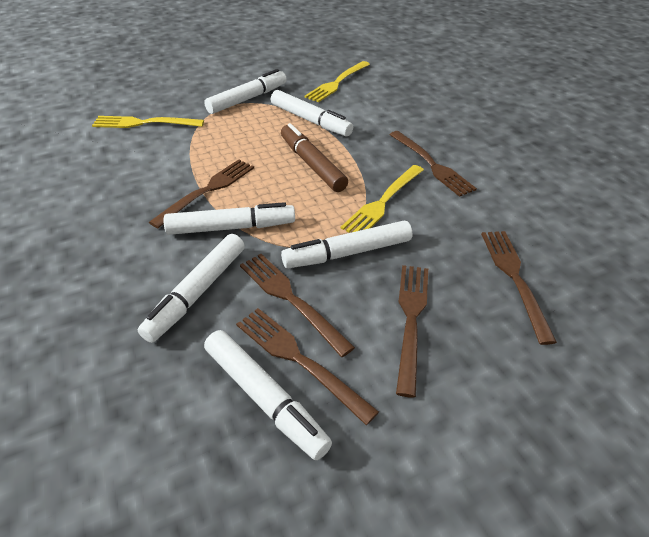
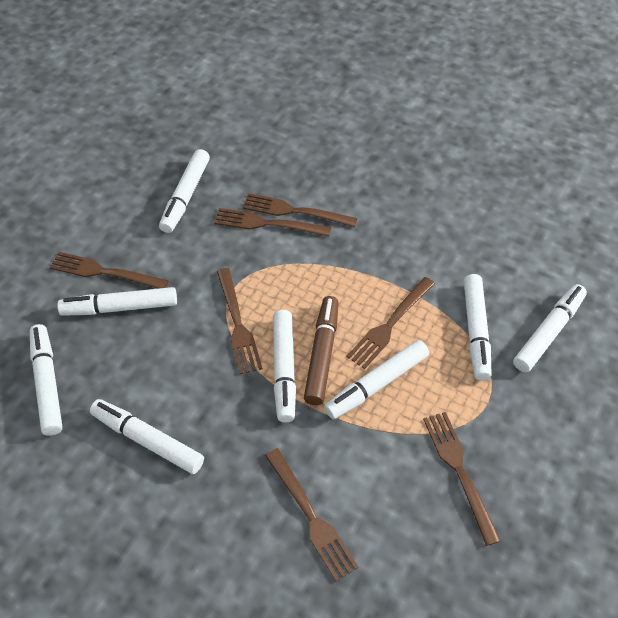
brown fork: 6 -> 7
white marker: 6 -> 8
yellow fork: 3 -> 0

